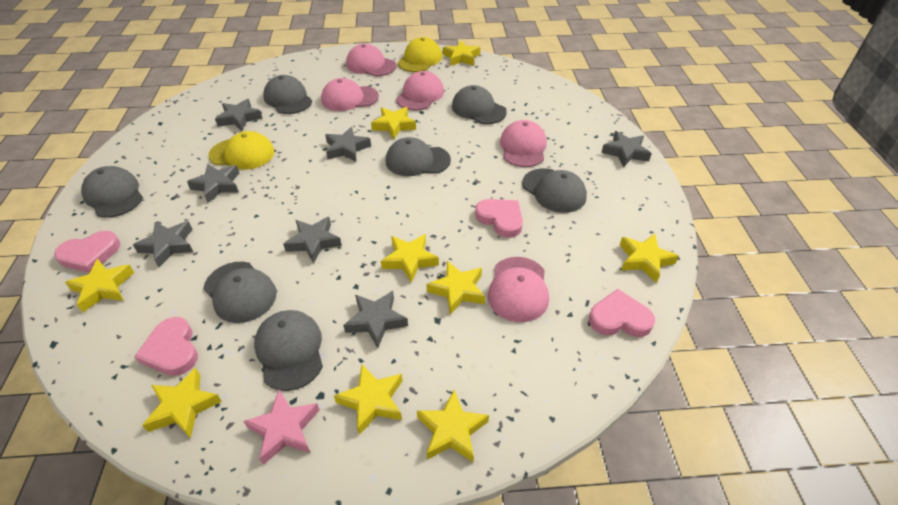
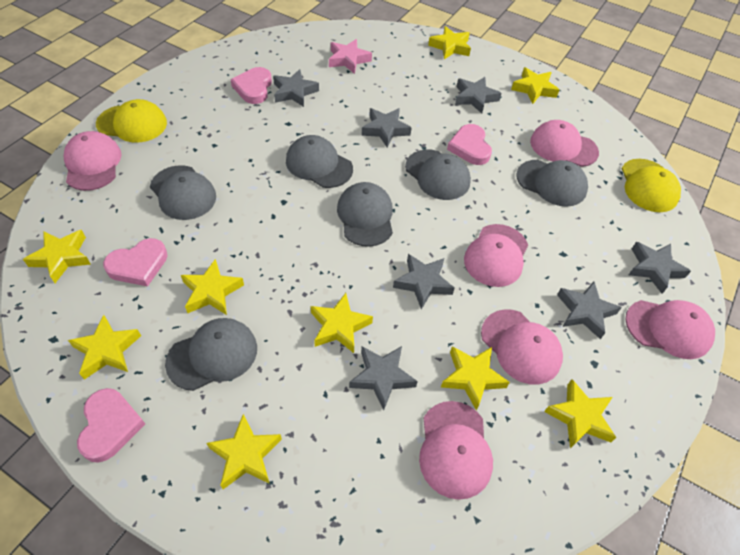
grey cap: 7 -> 6
pink cap: 5 -> 6

